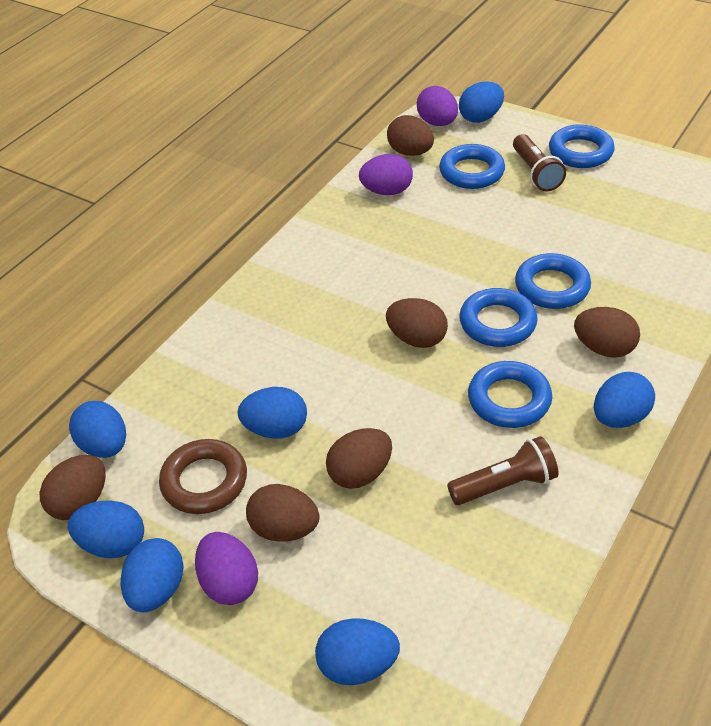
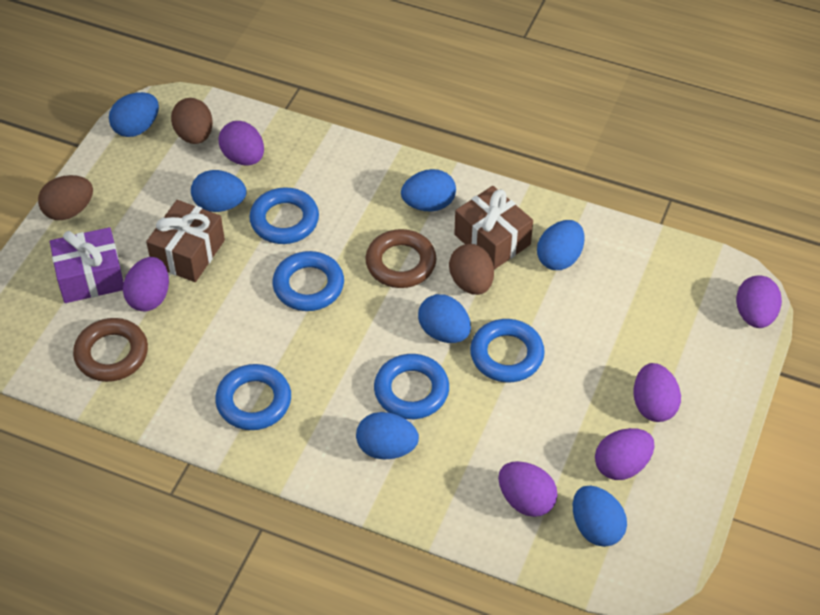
brown egg: 6 -> 3
brown flashlight: 2 -> 0
brown gift: 0 -> 2
brown ring: 1 -> 2
purple egg: 3 -> 6
purple gift: 0 -> 1

